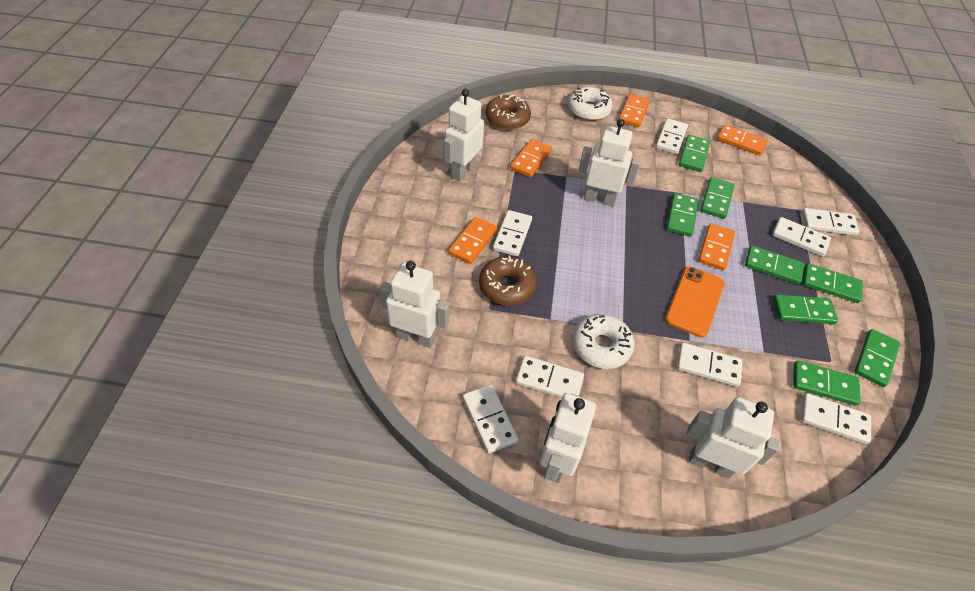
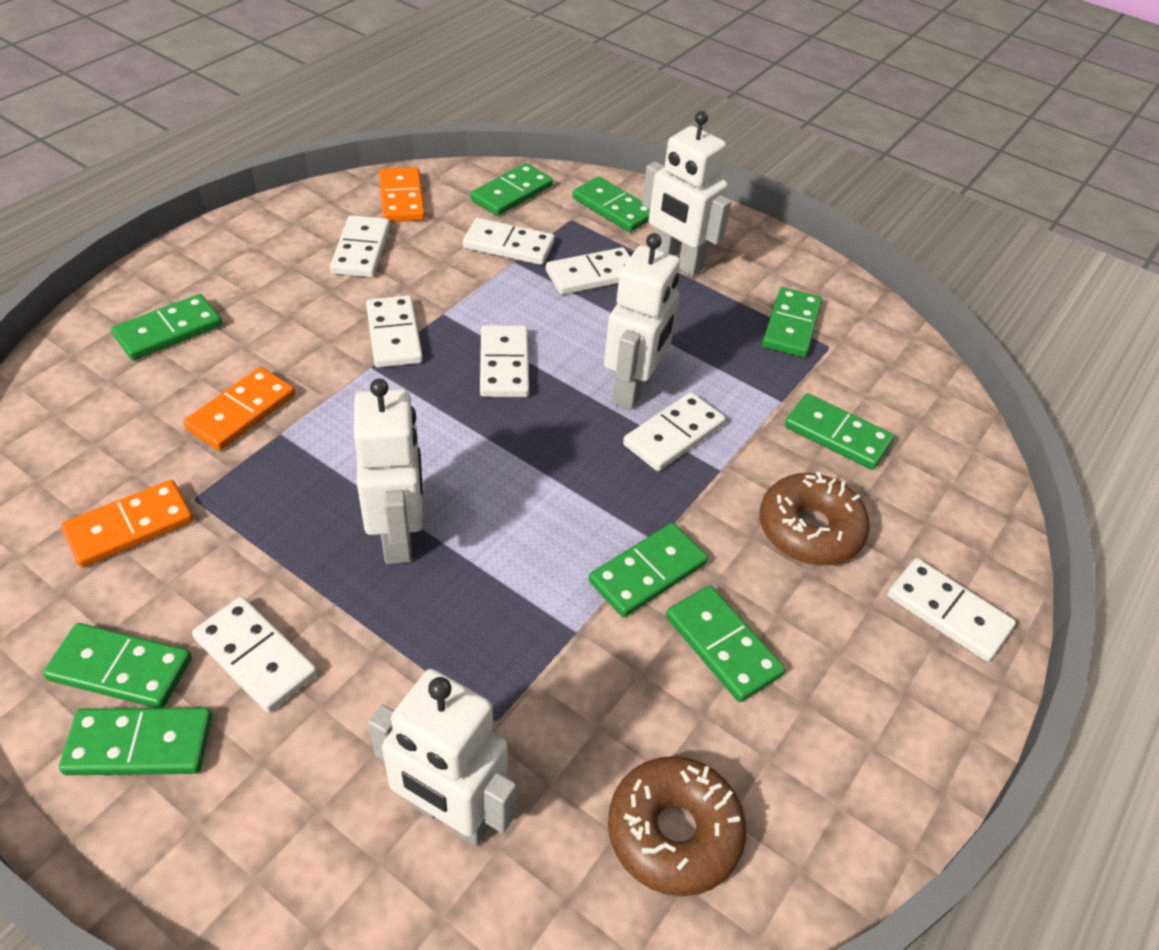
green domino: 8 -> 9
orange domino: 5 -> 3
orange phone: 1 -> 0
white donut: 2 -> 0
white robot: 5 -> 4

